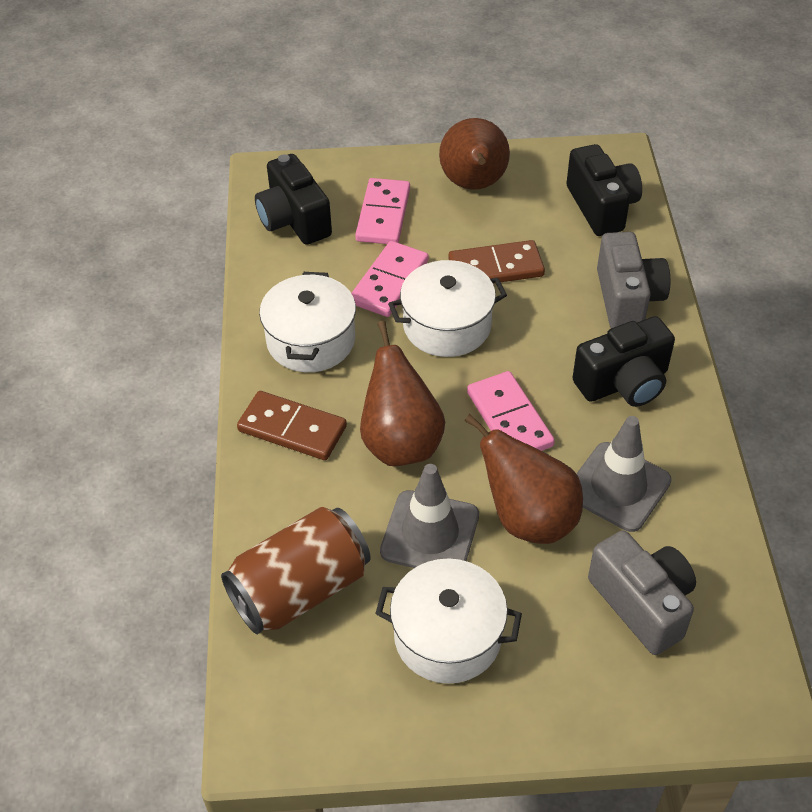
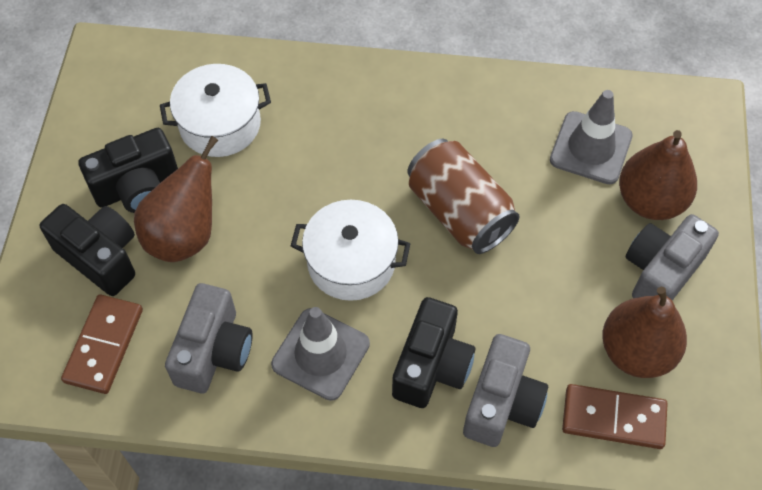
grey camera: 2 -> 3
pink domino: 3 -> 0
white pot: 3 -> 2

